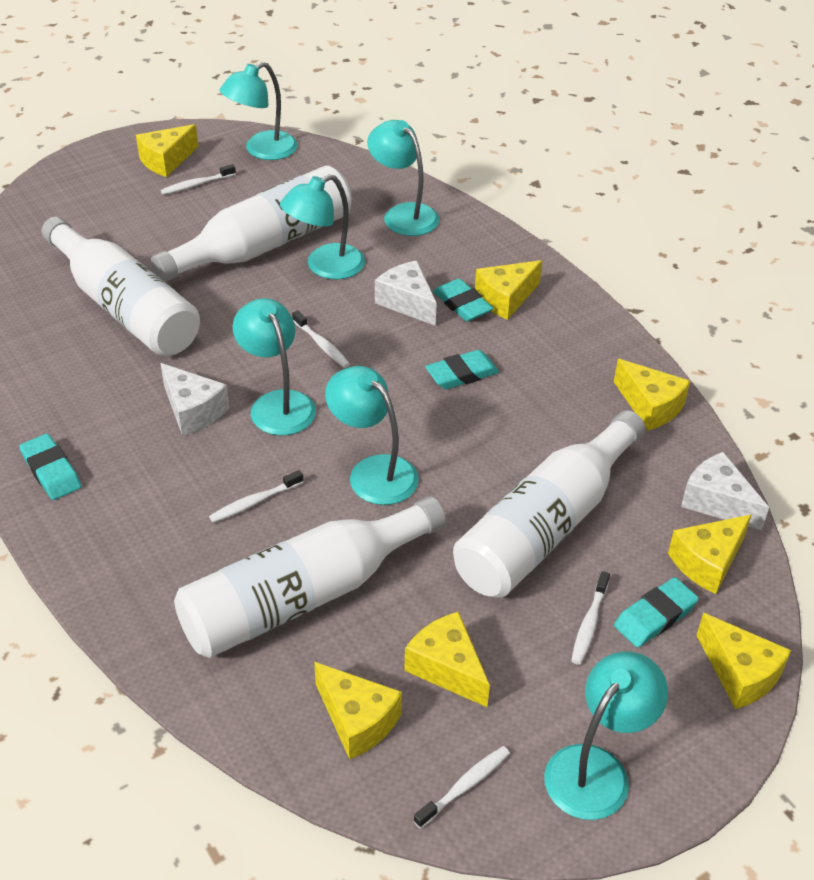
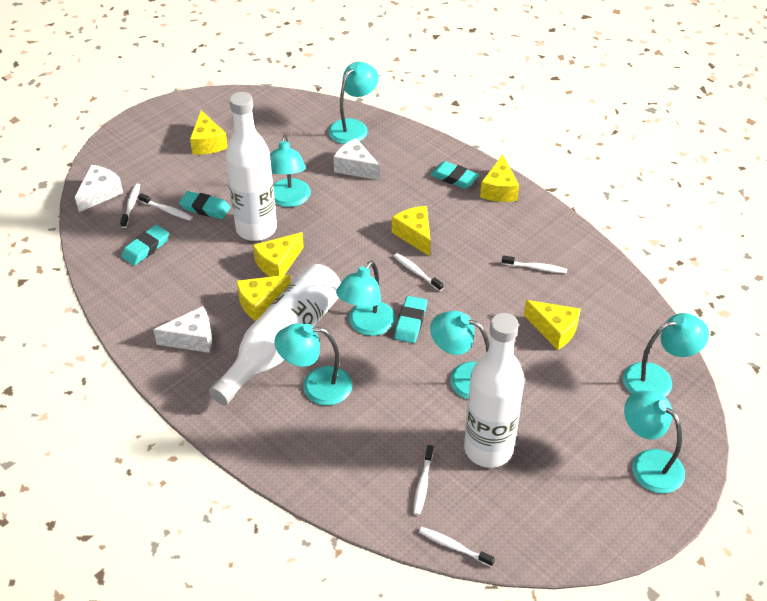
turquoise lamp: 6 -> 7
white bottle: 4 -> 3
white toothbrush: 5 -> 6
yellow cheese: 7 -> 6

